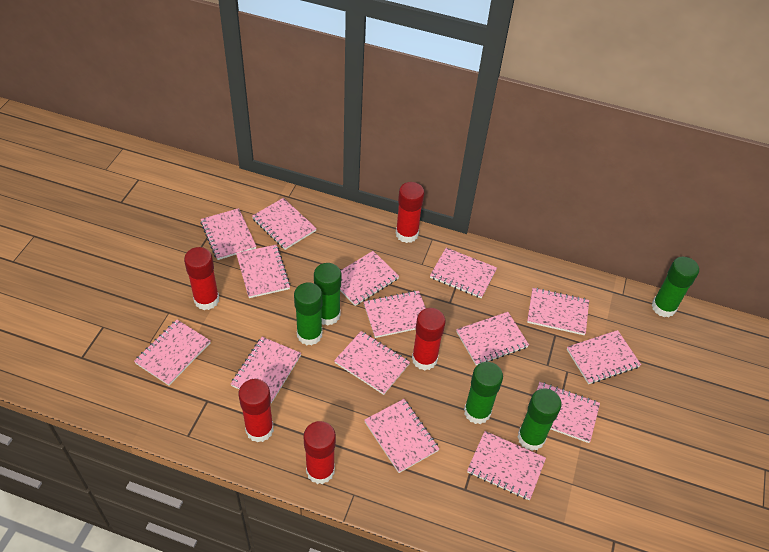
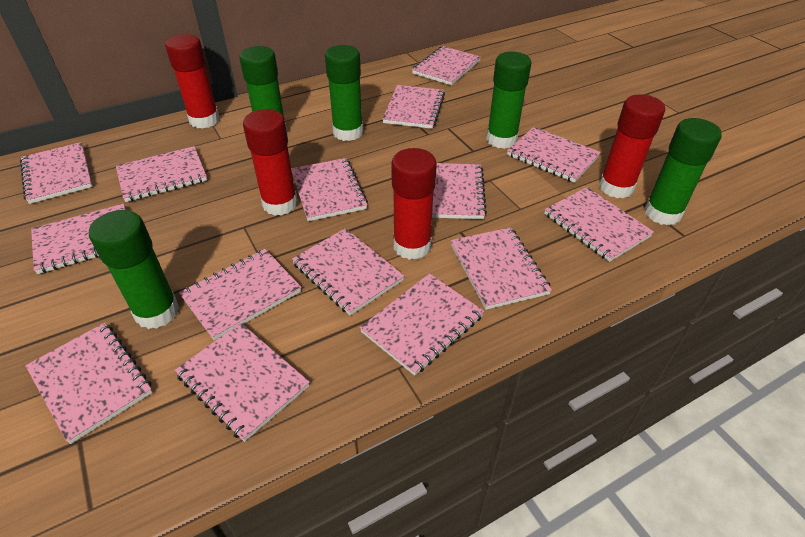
red glue stick: 5 -> 4

